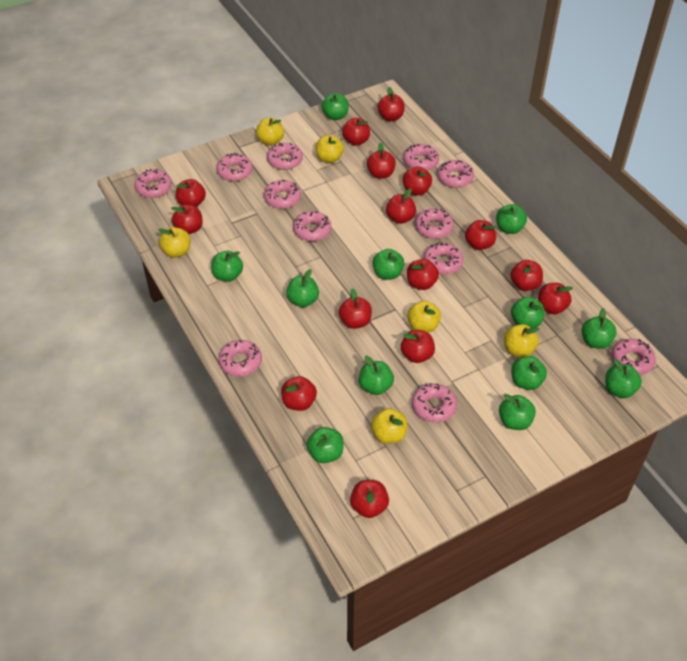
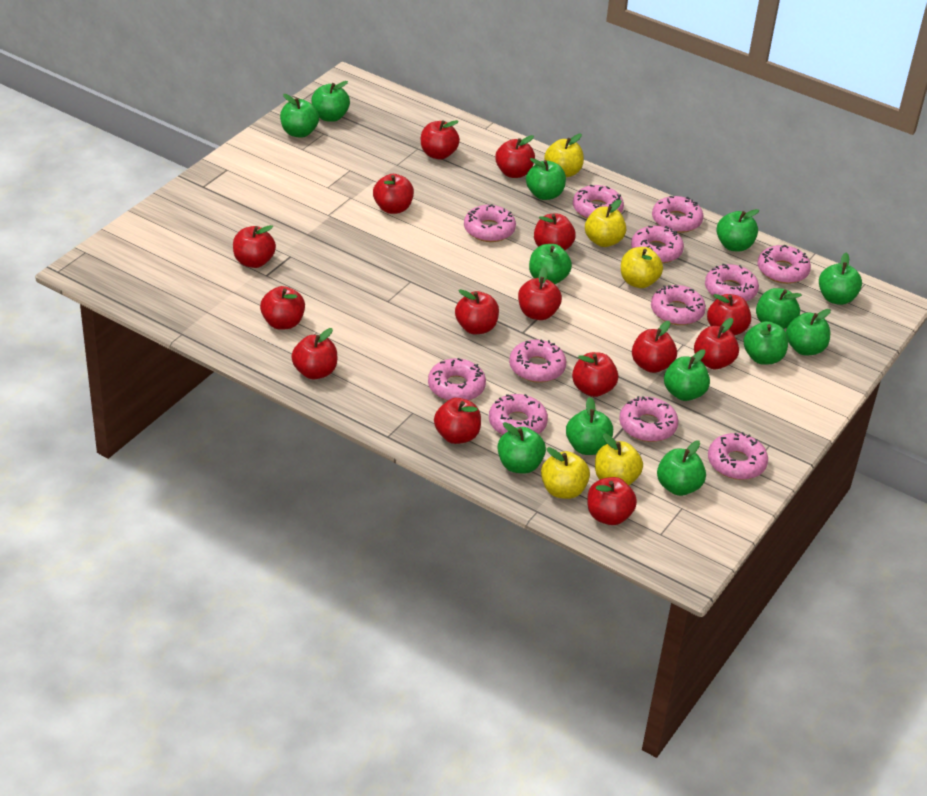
green apple: 12 -> 13
yellow apple: 6 -> 5

